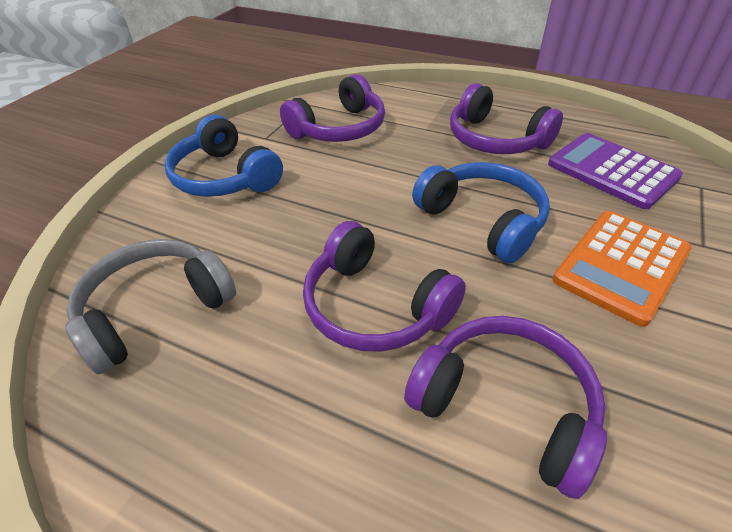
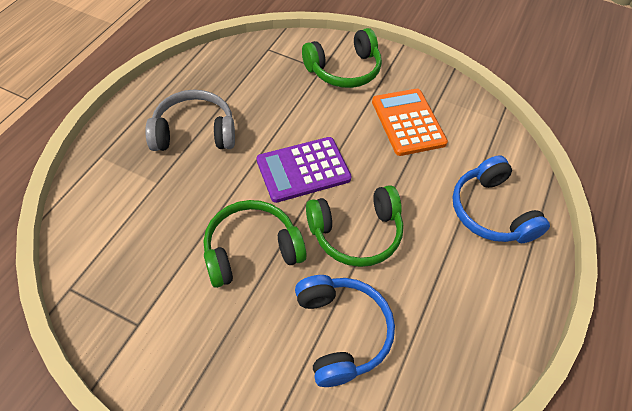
green headphones: 0 -> 3
purple headphones: 4 -> 0

